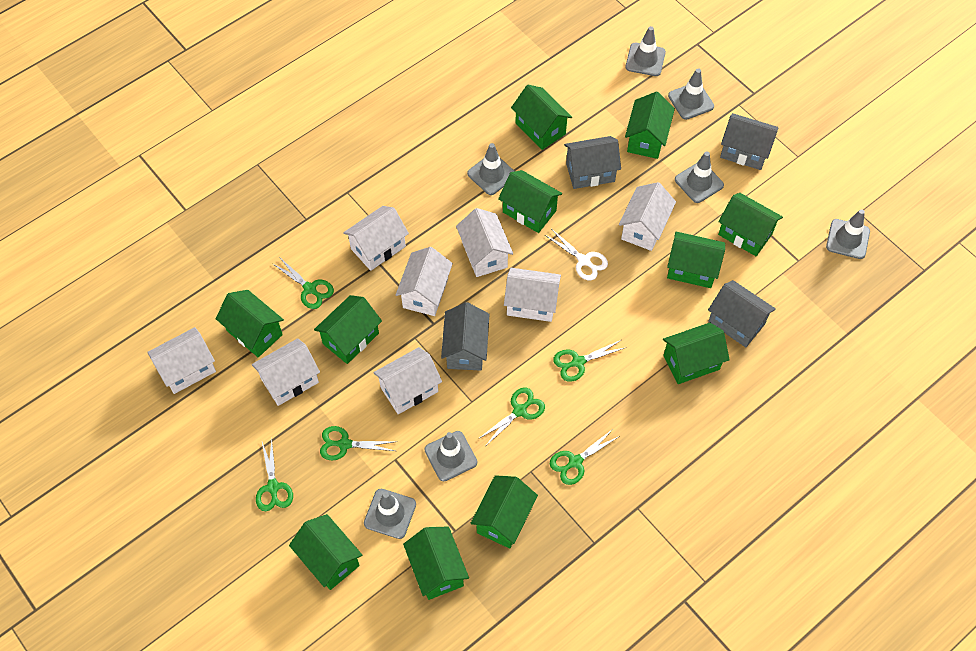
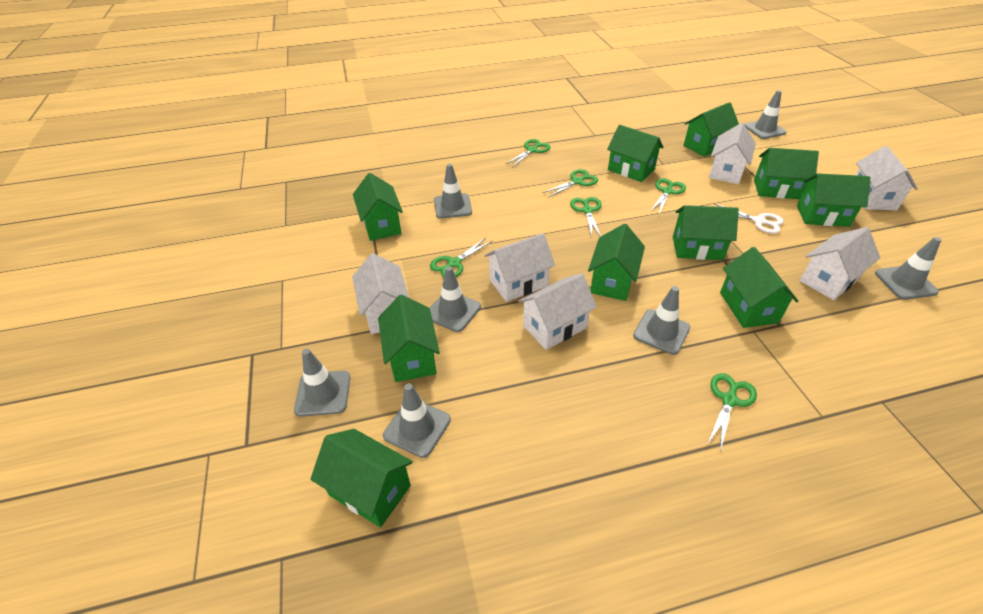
green house: 11 -> 10
grey house: 4 -> 0
white house: 8 -> 6

